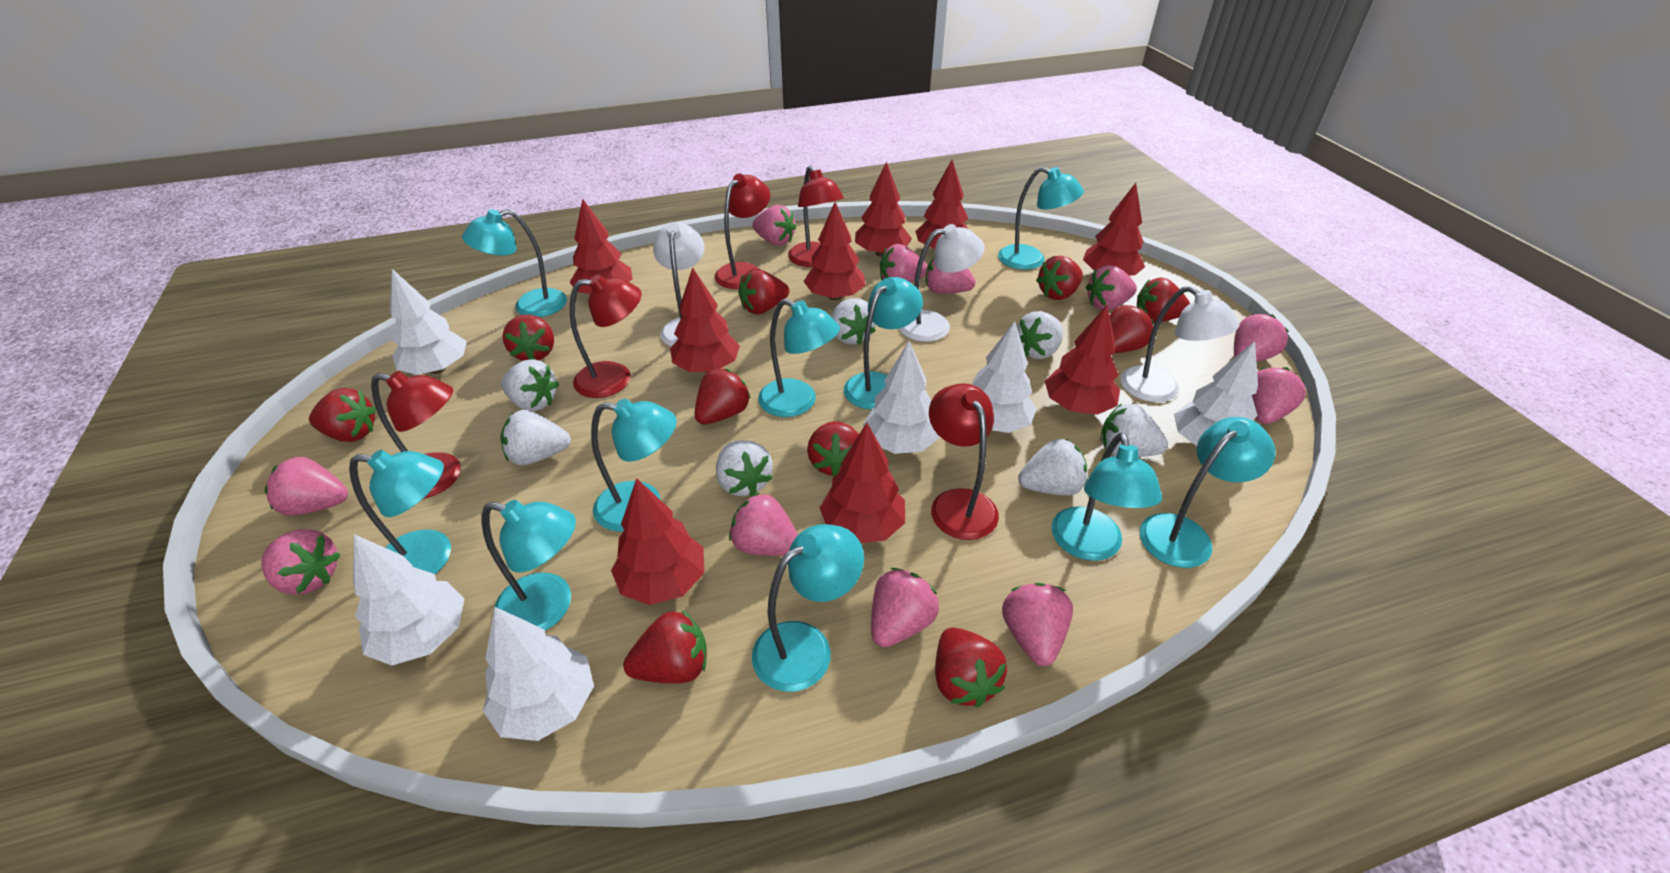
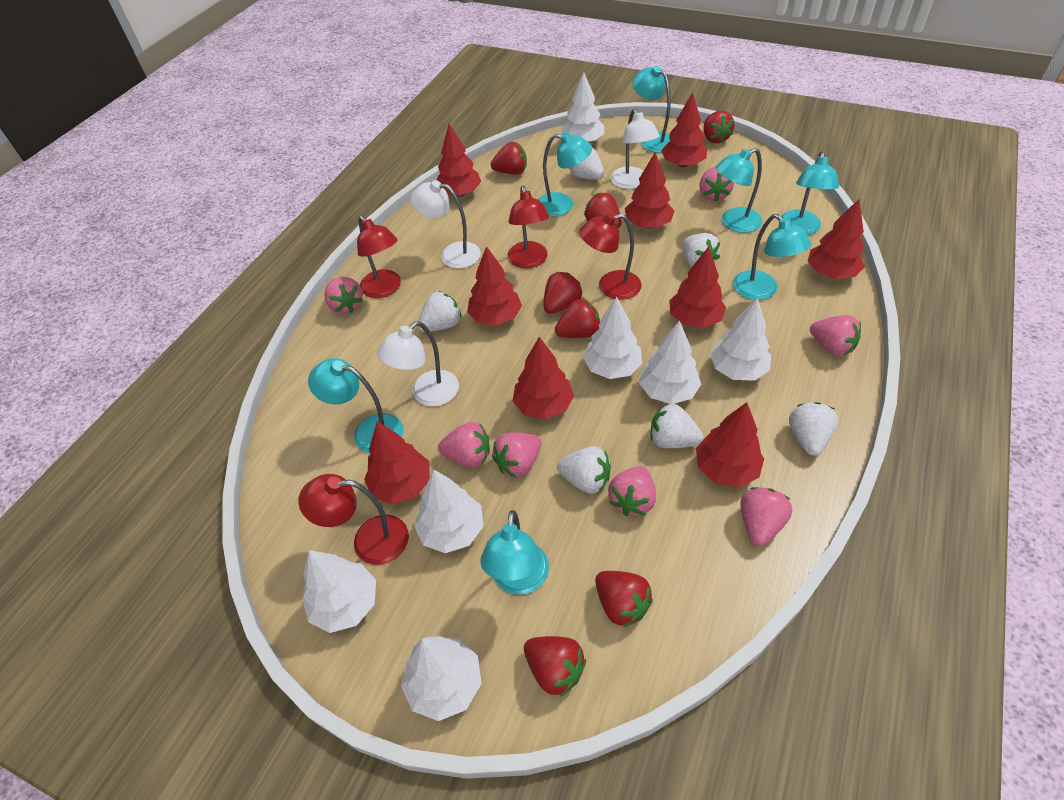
pink strawberry: 11 -> 7
red lamp: 5 -> 4
red strawberry: 10 -> 7
turquoise lamp: 10 -> 7
white strawberry: 7 -> 6
white tree: 6 -> 7

